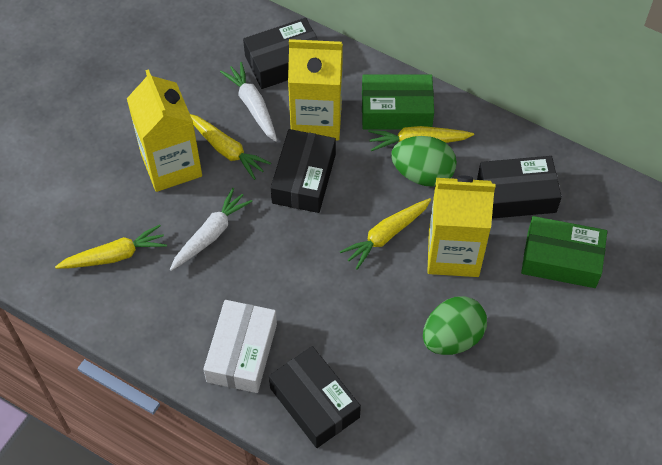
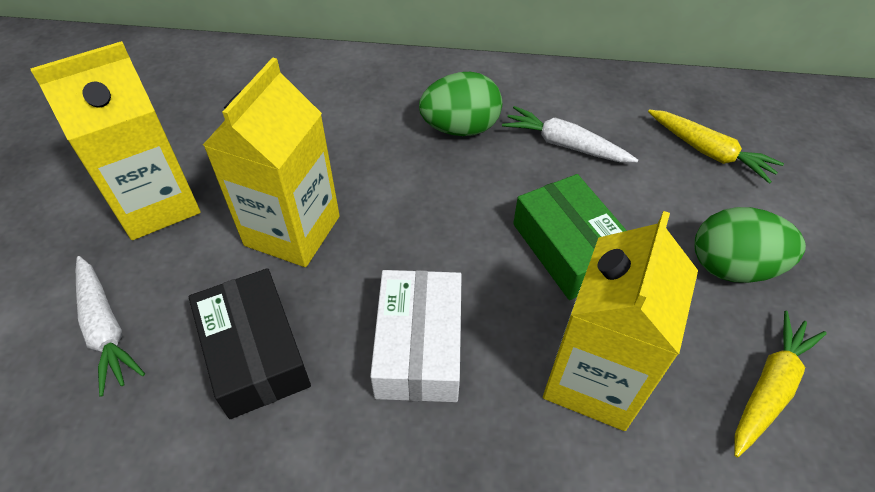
black box: 4 -> 1
green box: 2 -> 1
yellow carrot: 4 -> 2

